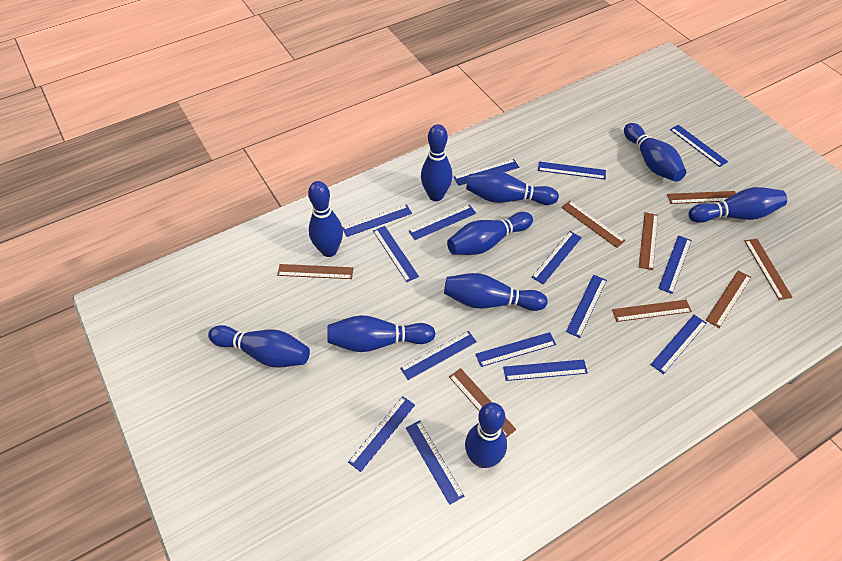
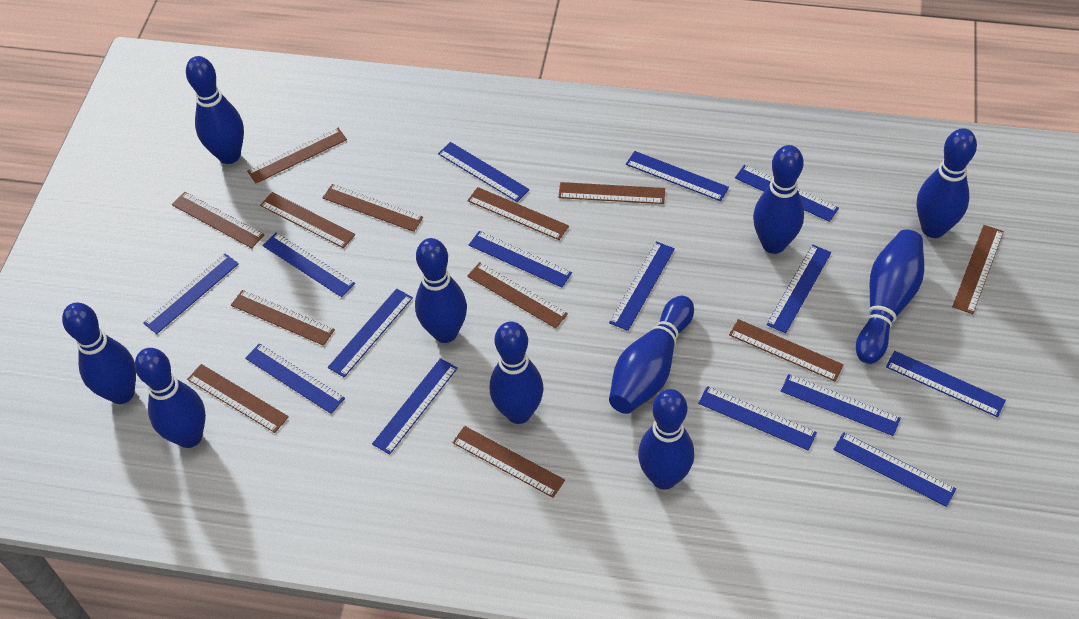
brown ruler: 8 -> 12

